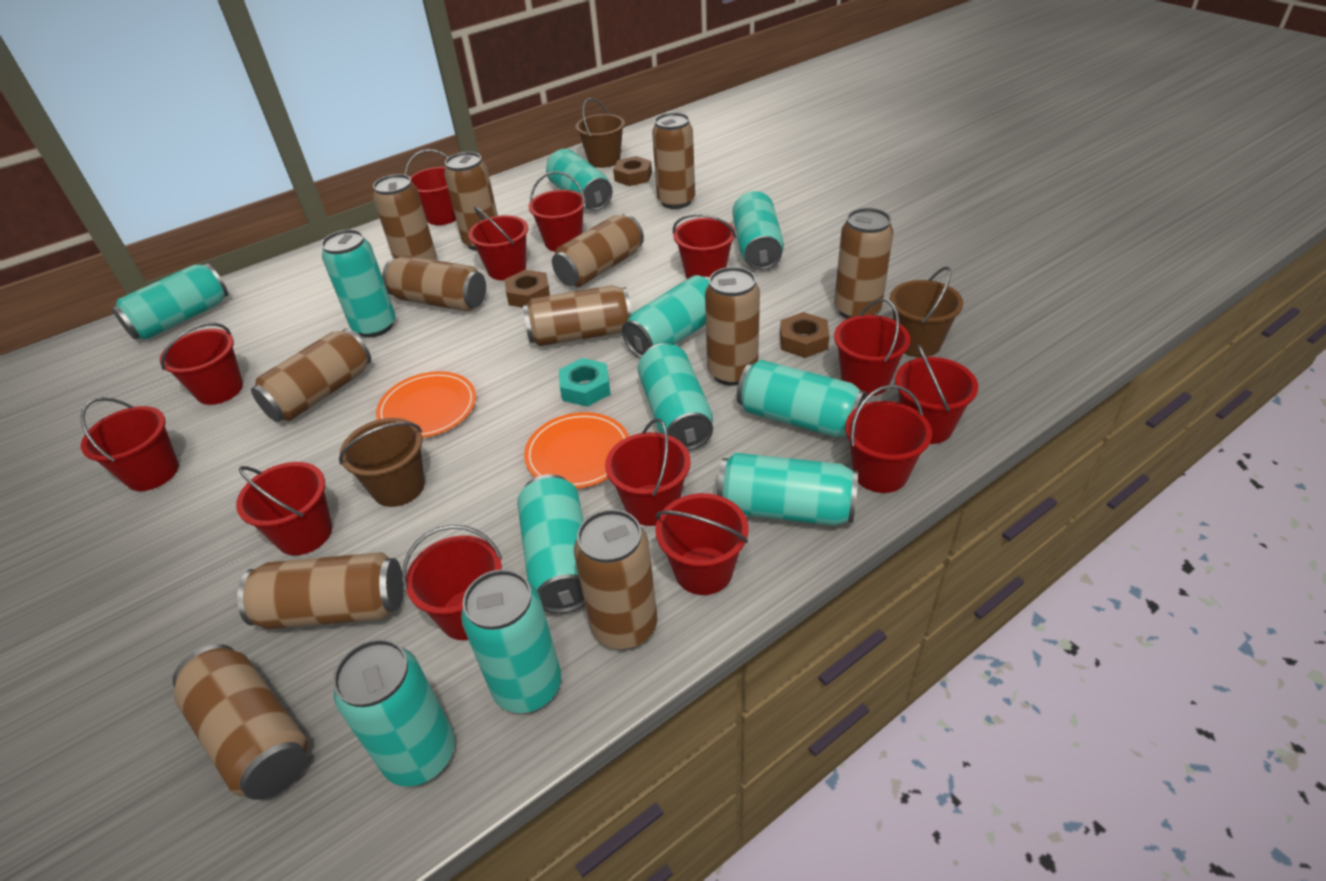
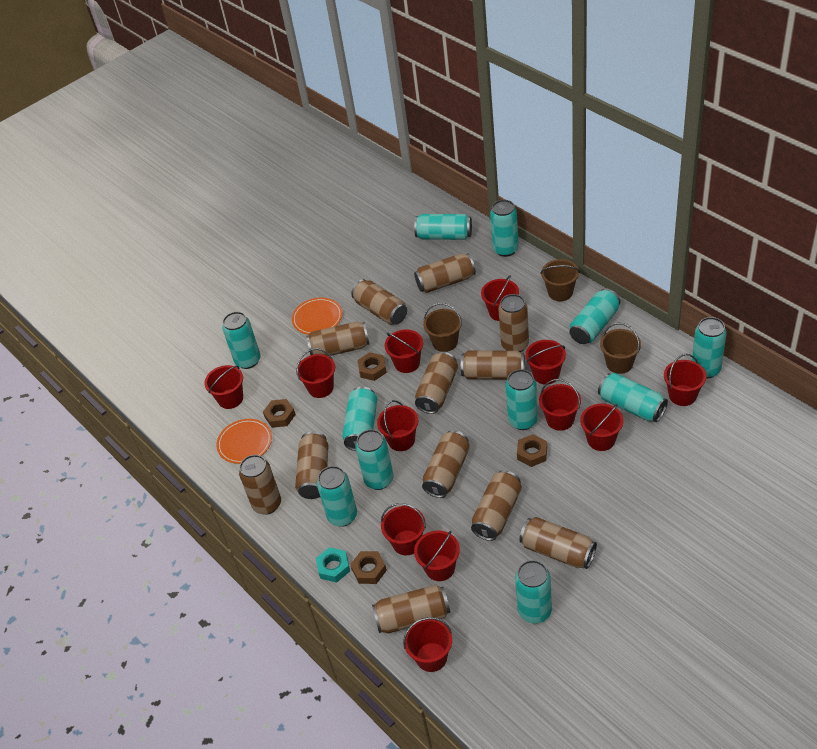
brown nut: 3 -> 4
red bucket: 13 -> 12

